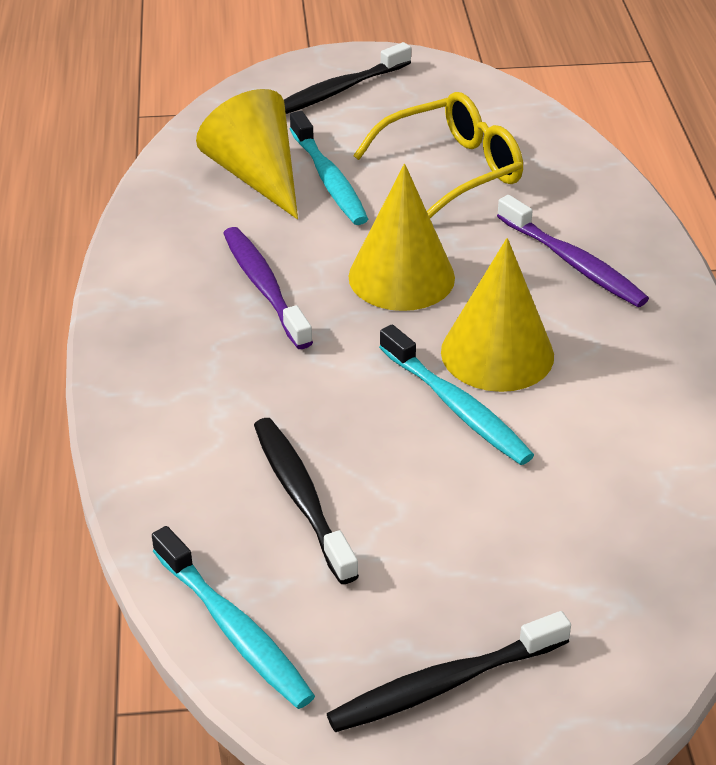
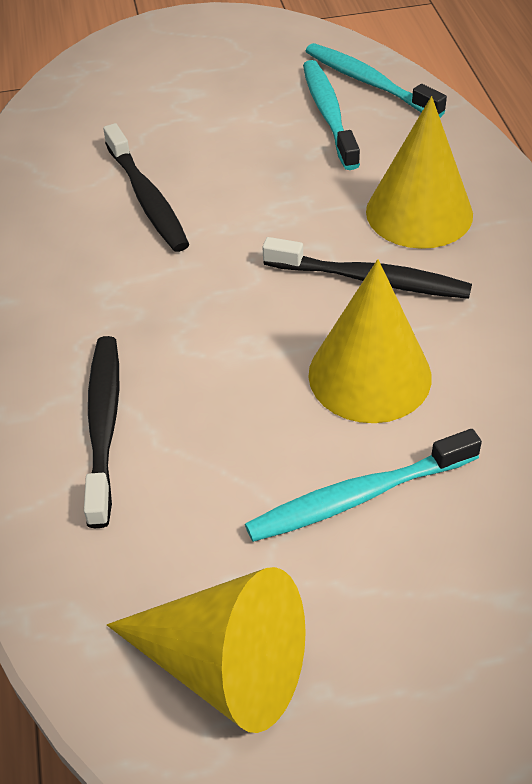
purple toothbrush: 2 -> 0
yellow glasses: 1 -> 0

